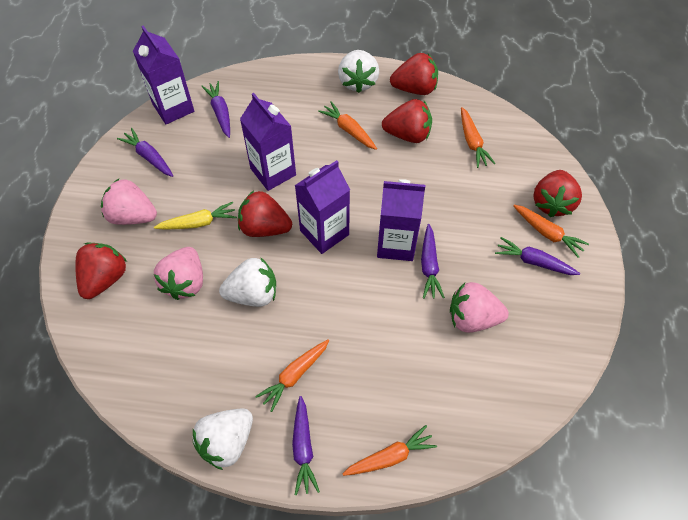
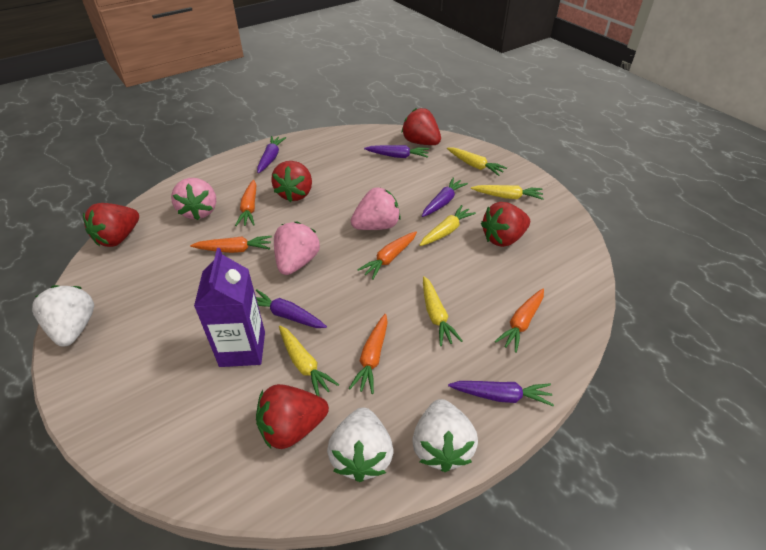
purple carton: 4 -> 1
yellow carrot: 1 -> 5

